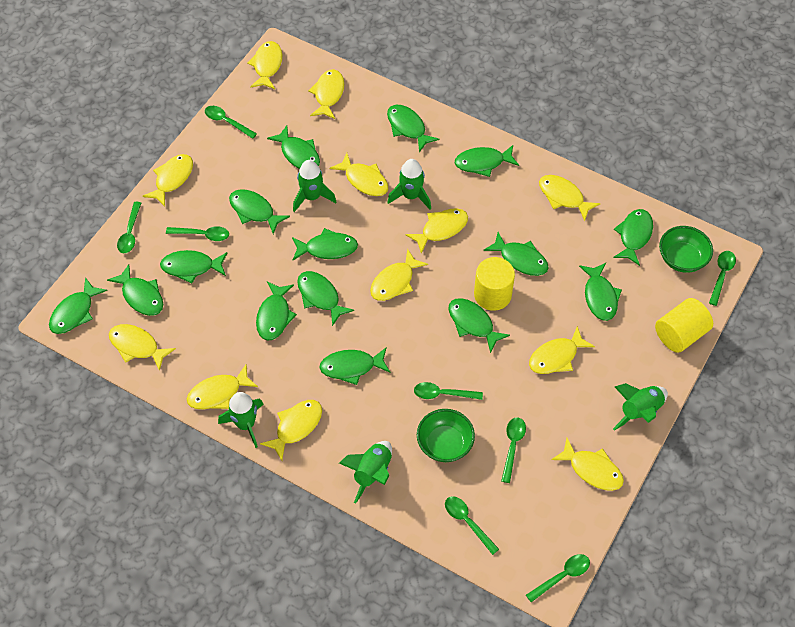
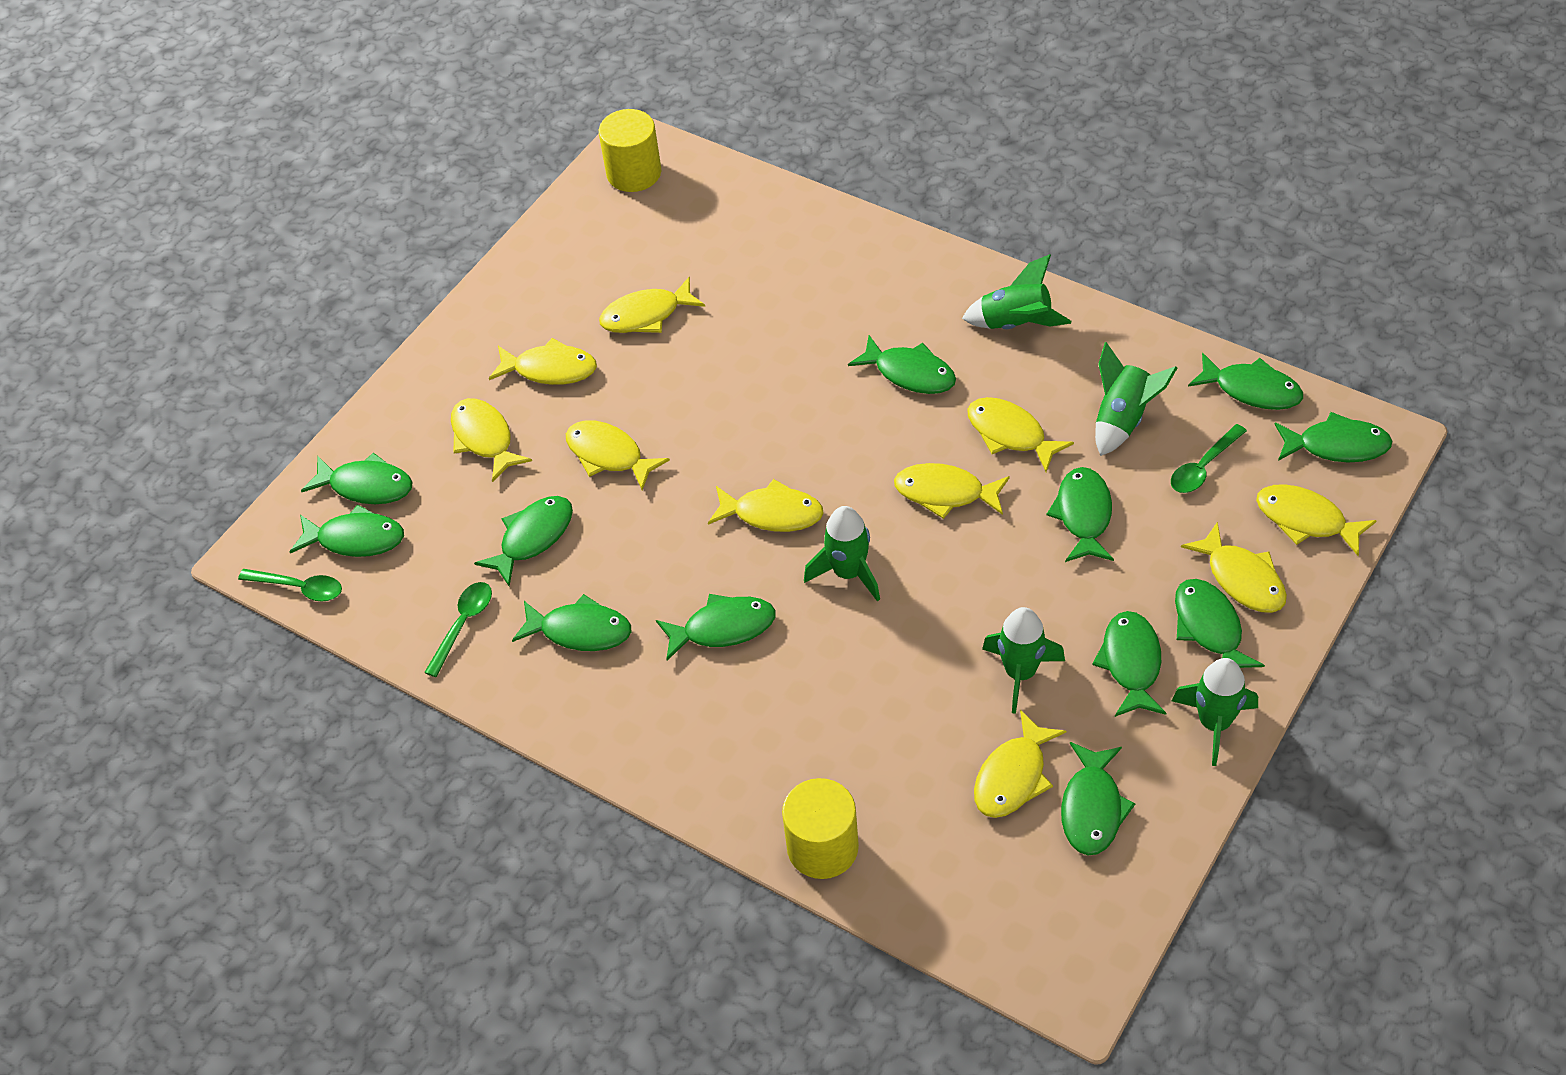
green bowl: 2 -> 0
green fish: 15 -> 12
green spoon: 8 -> 3
yellow fish: 12 -> 10

